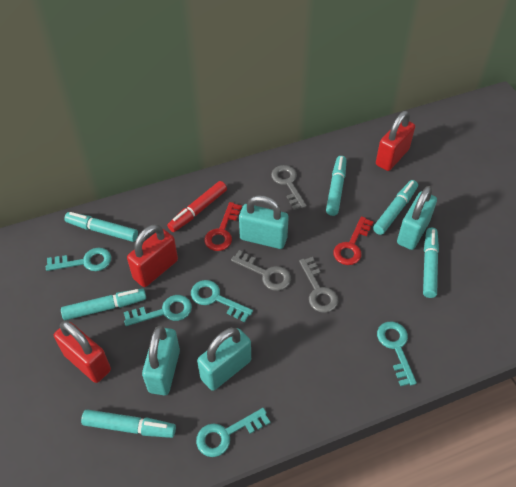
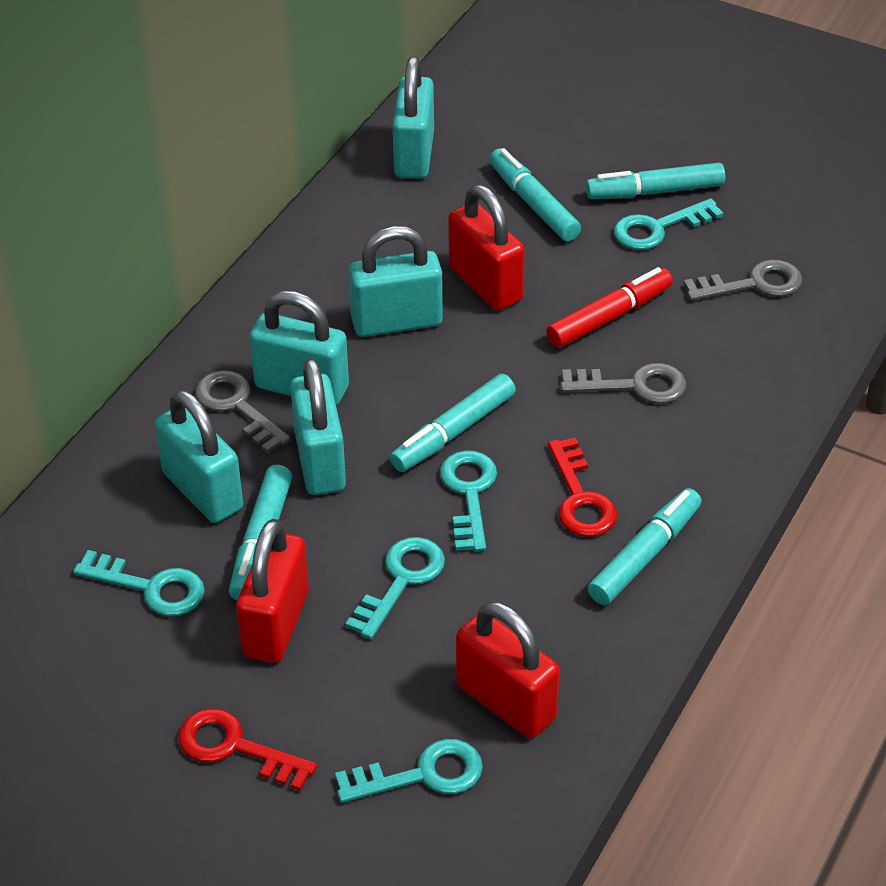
turquoise marker: 6 -> 5
turquoise padlock: 4 -> 5

